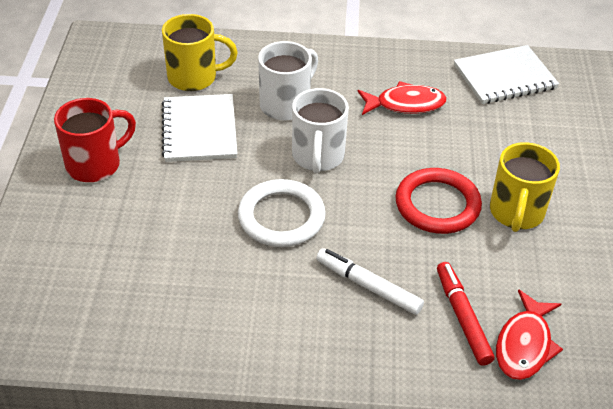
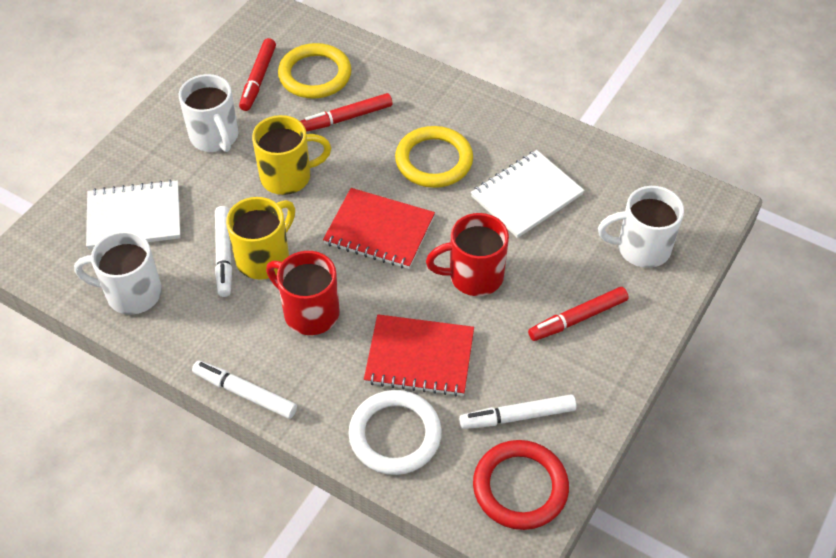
red fish: 2 -> 0
red marker: 1 -> 3
red mug: 1 -> 2
red notebook: 0 -> 2
white marker: 1 -> 3
white mug: 2 -> 3
yellow ring: 0 -> 2

